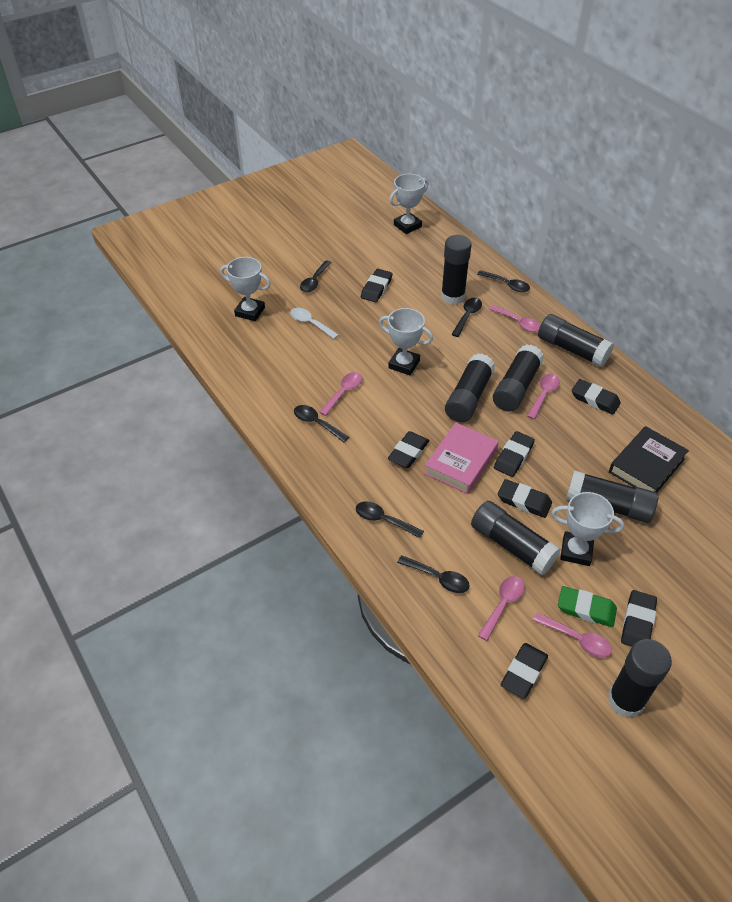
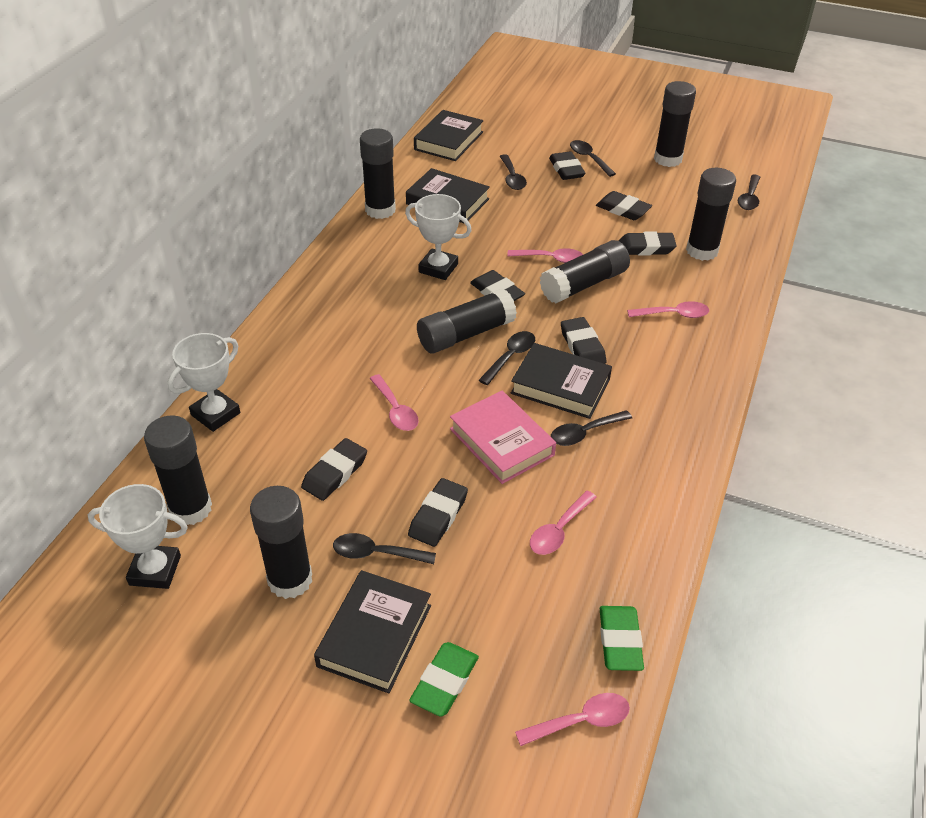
black book: 1 -> 4
green eraser: 1 -> 2
white spoon: 1 -> 0
white trophy: 4 -> 3

